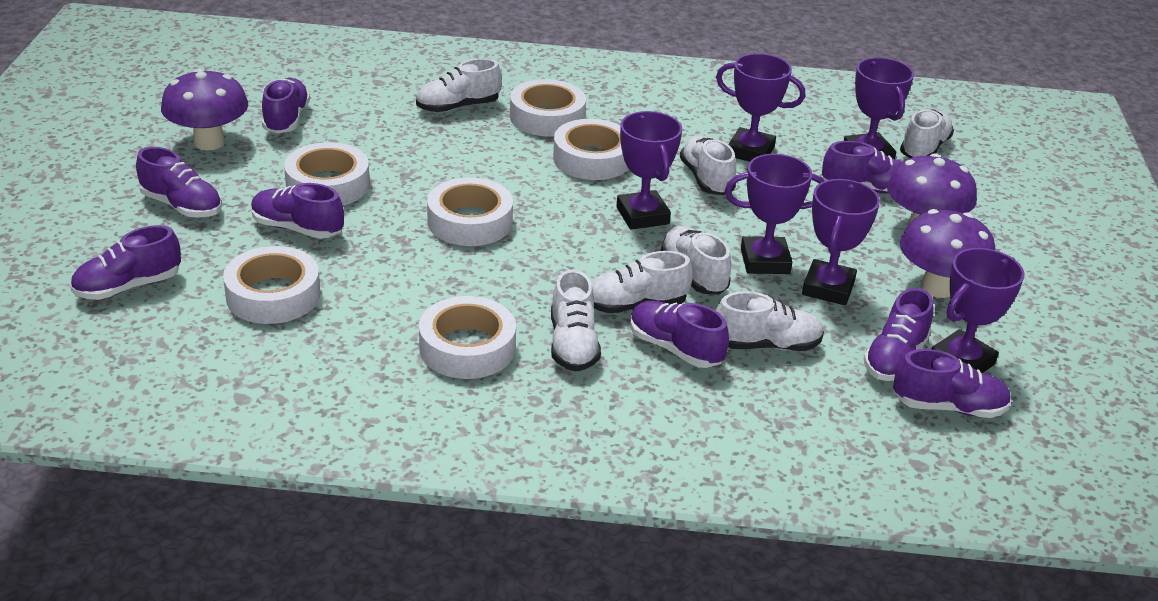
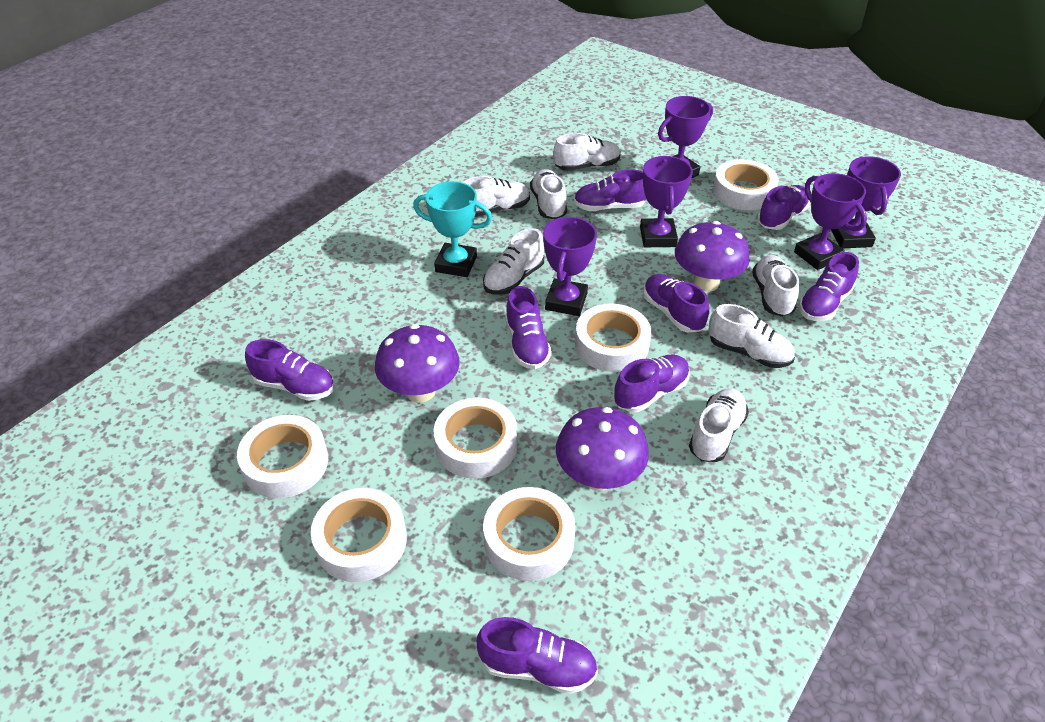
purple trophy: 6 -> 5
turquoise trophy: 0 -> 1

